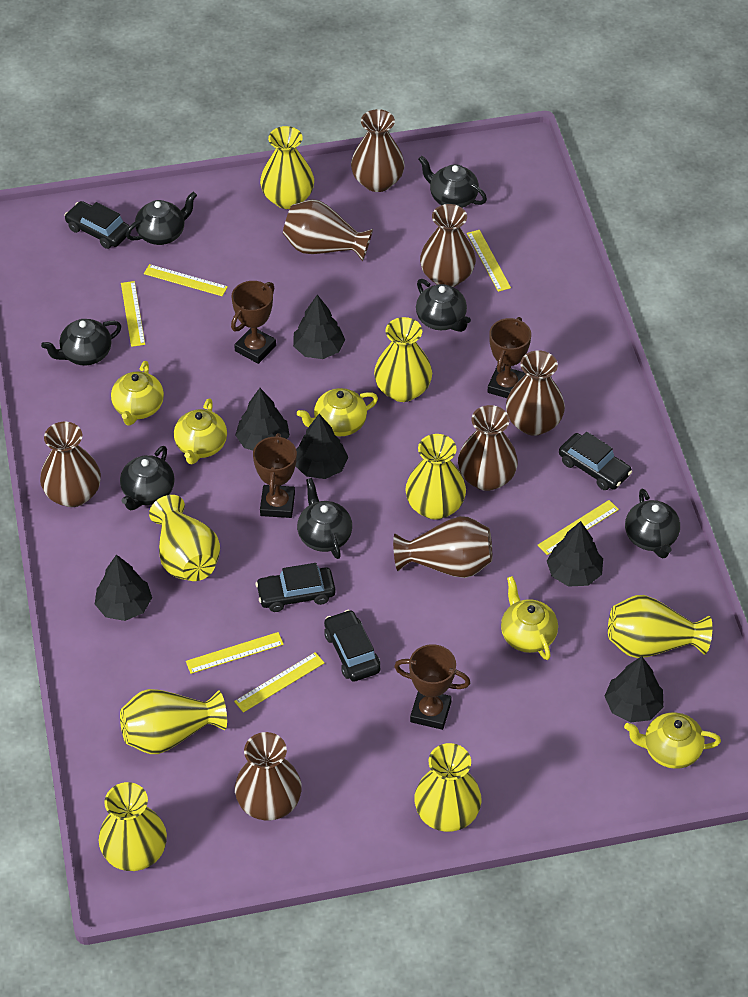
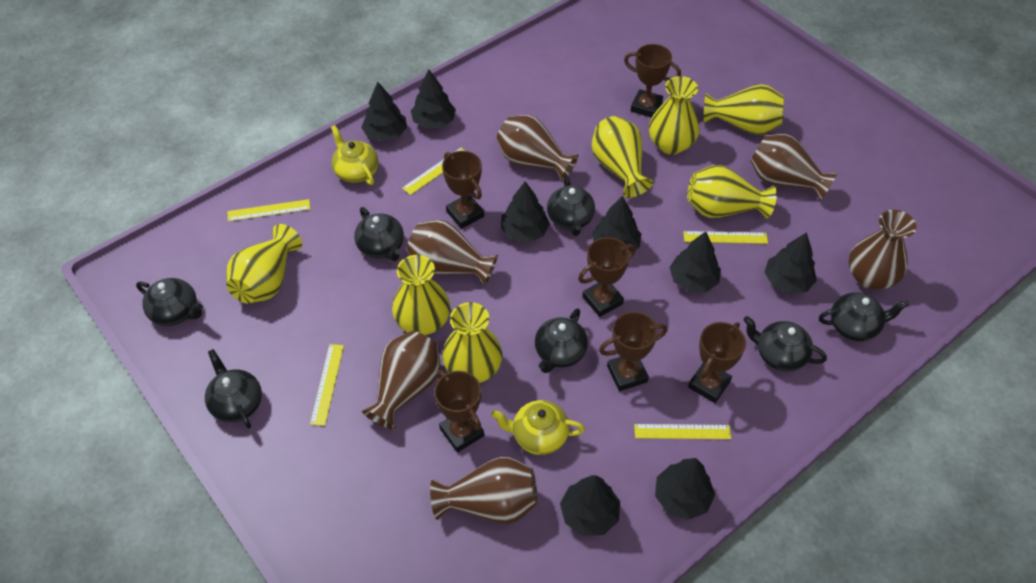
black car: 4 -> 0
black tree: 6 -> 8
brown trophy: 4 -> 6
brown vase: 8 -> 6
yellow ruler: 6 -> 5
yellow teapot: 5 -> 2
yellow vase: 8 -> 7

